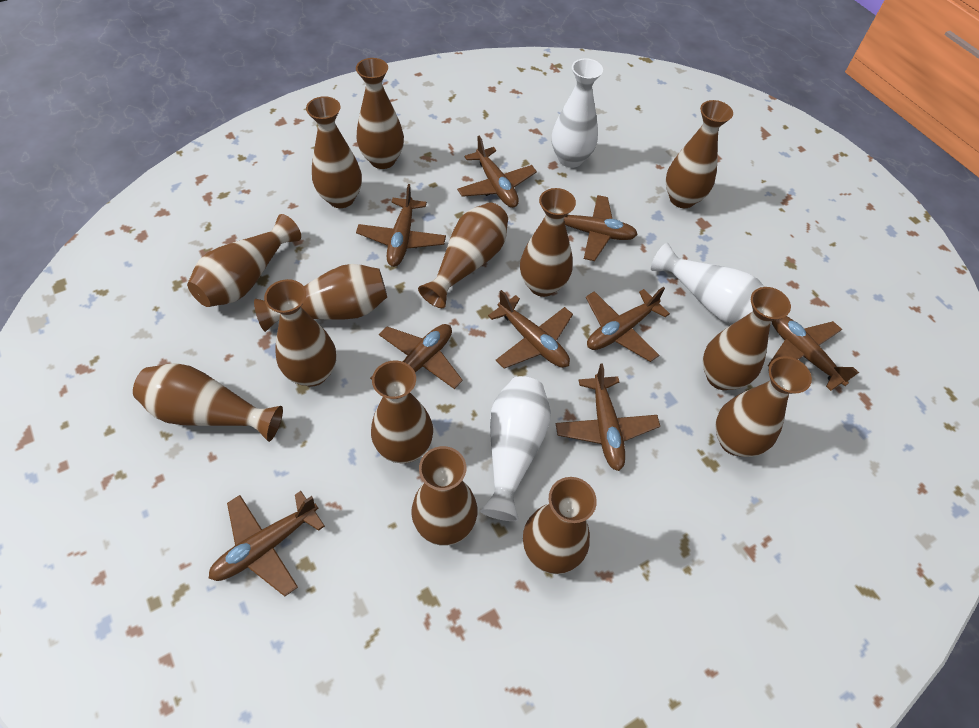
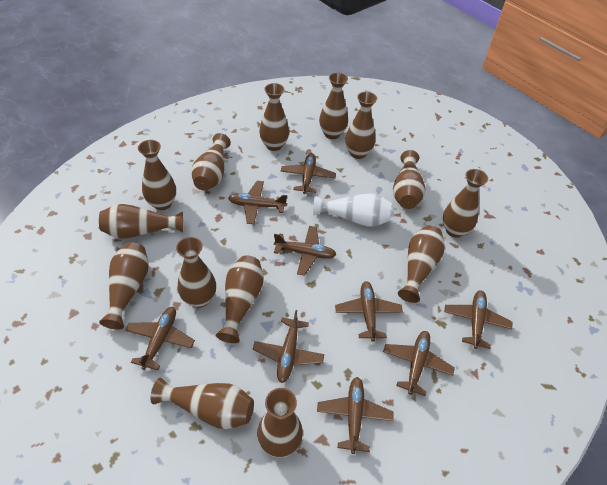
white vase: 3 -> 1

